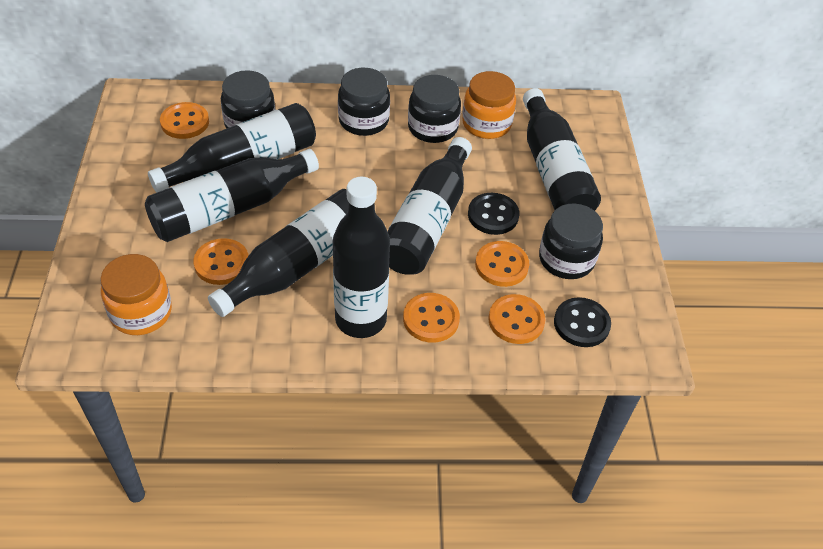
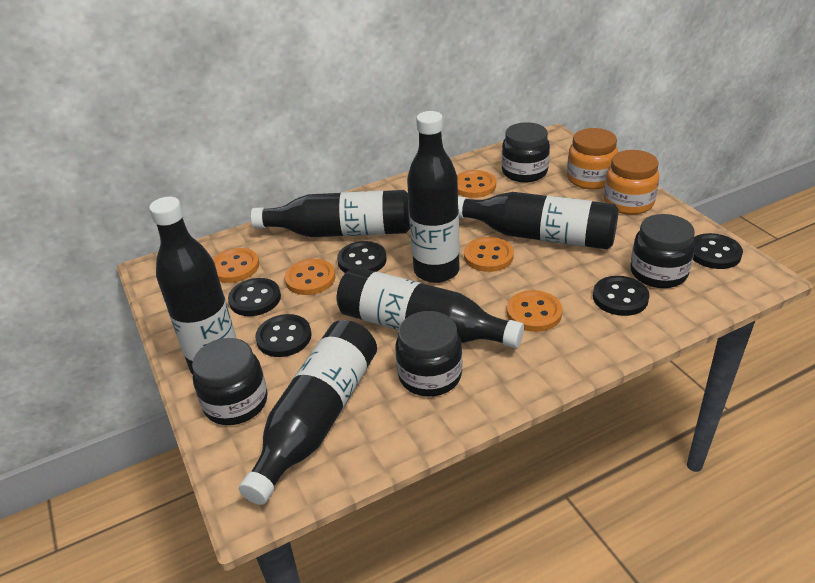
black button: 2 -> 5

